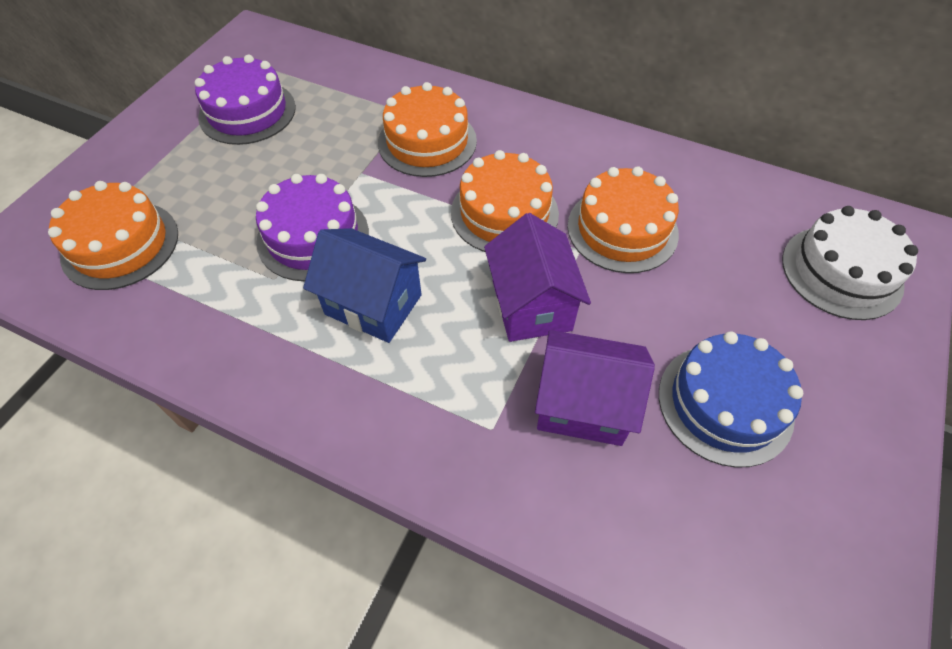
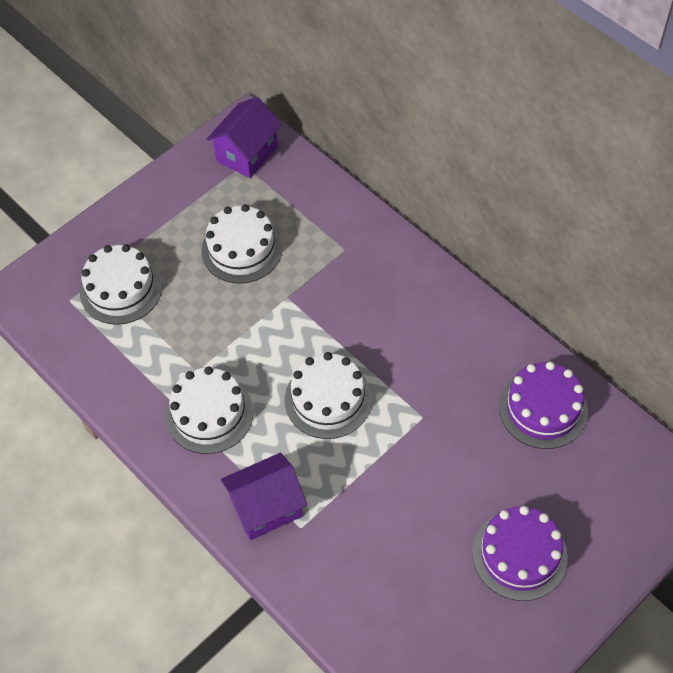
blue cake: 1 -> 0
blue house: 1 -> 0
orange cake: 4 -> 0
white cake: 1 -> 4

